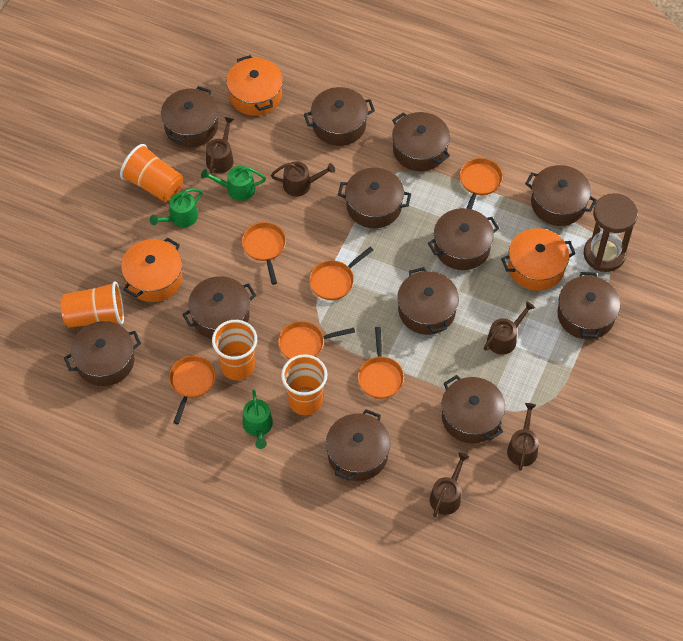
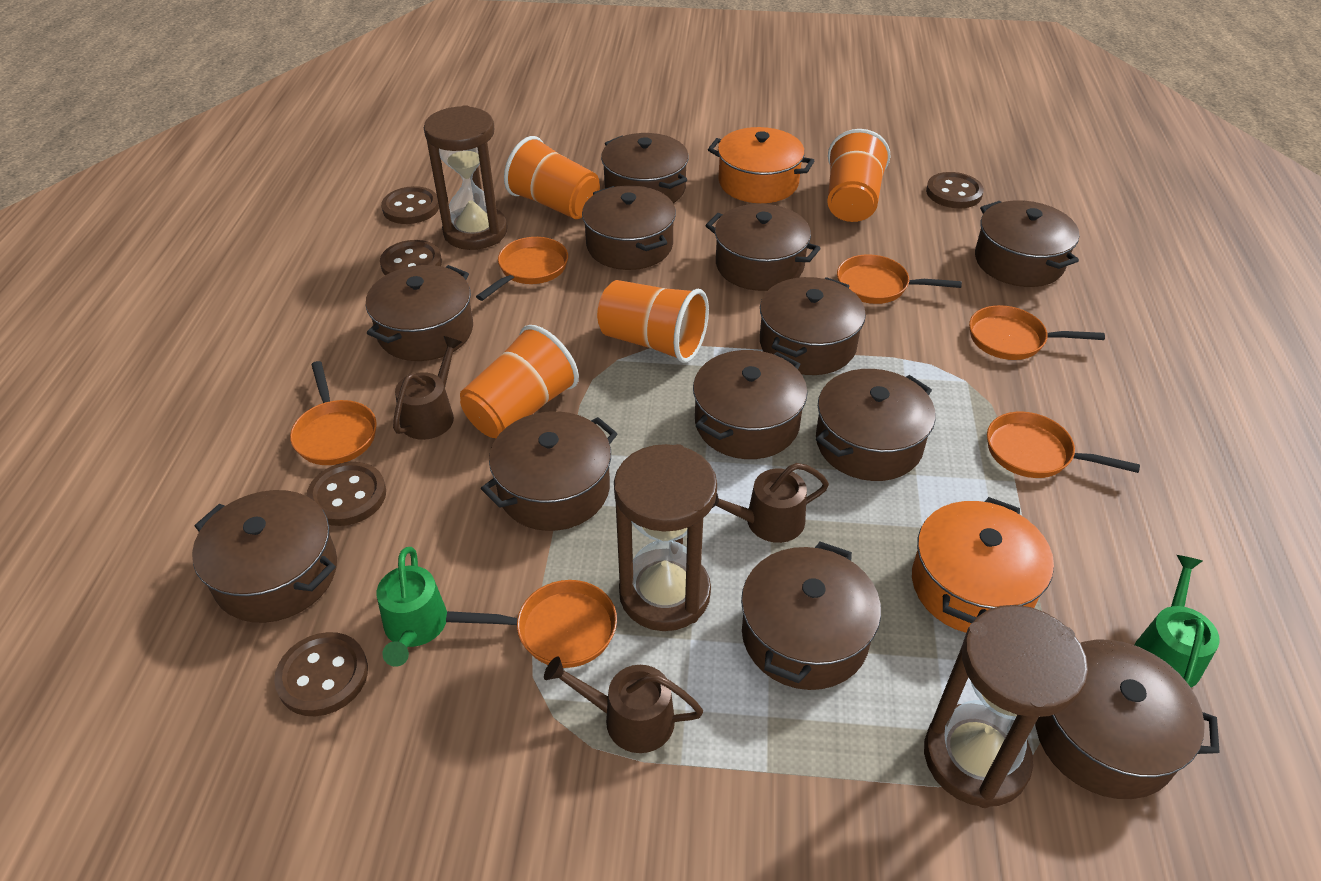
brown button: 0 -> 5
brown hourglass: 1 -> 3
brown watering can: 5 -> 3
green watering can: 3 -> 2
orange pot: 3 -> 2

